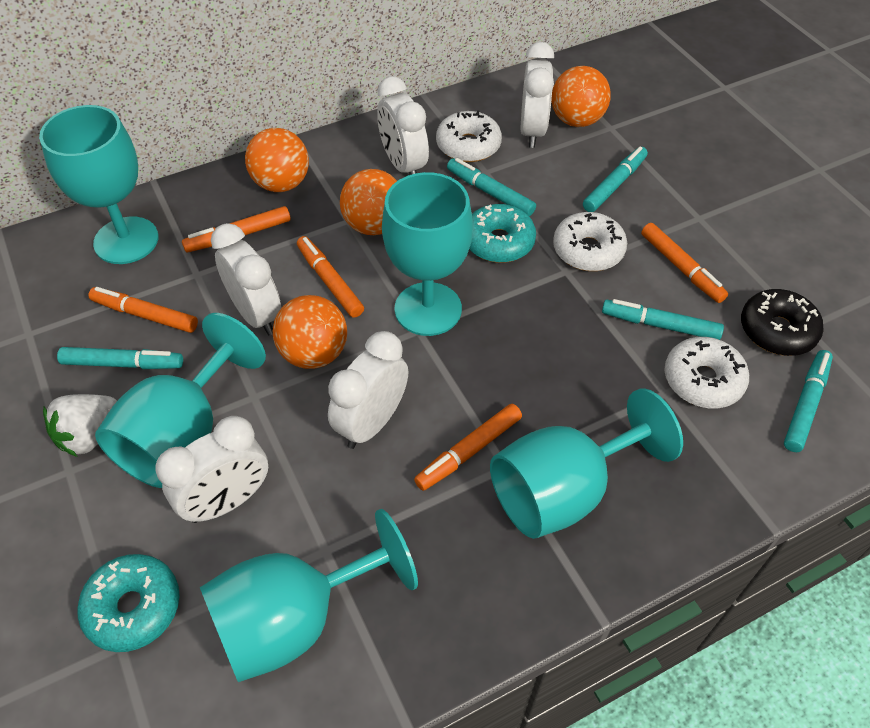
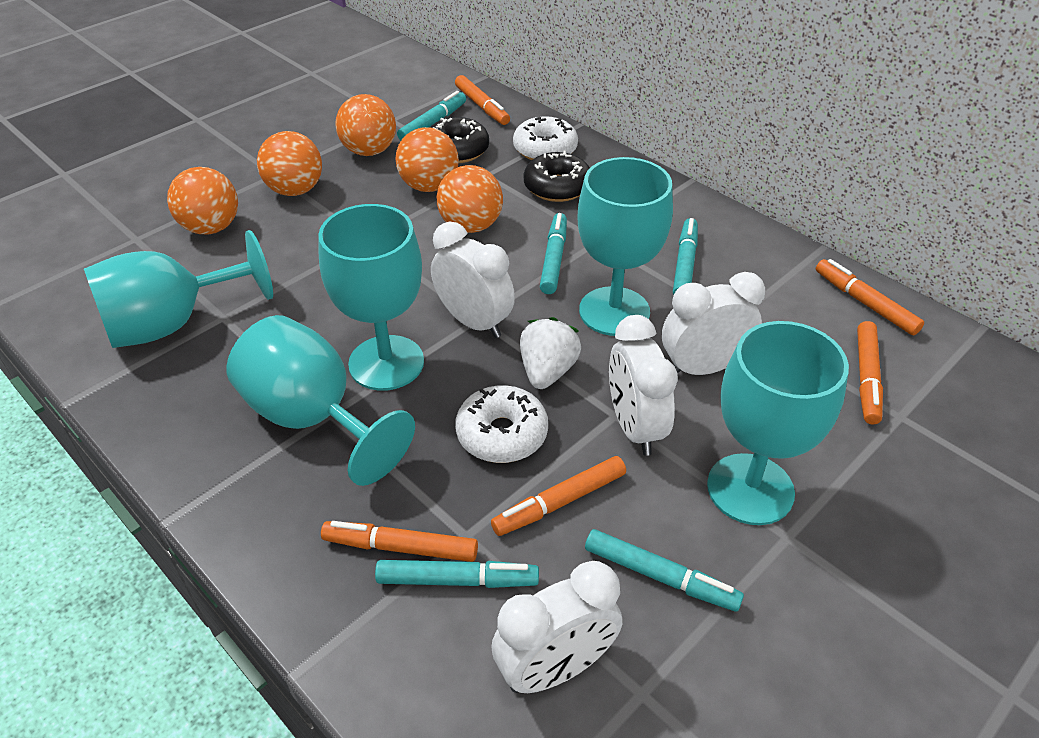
black donut: 1 -> 2
orange ball: 4 -> 5
turquoise donut: 2 -> 0
white clock: 5 -> 4
white donut: 3 -> 2

